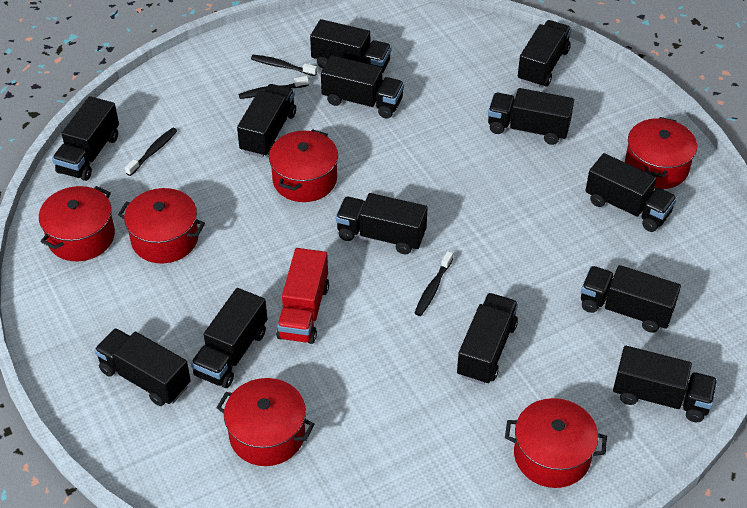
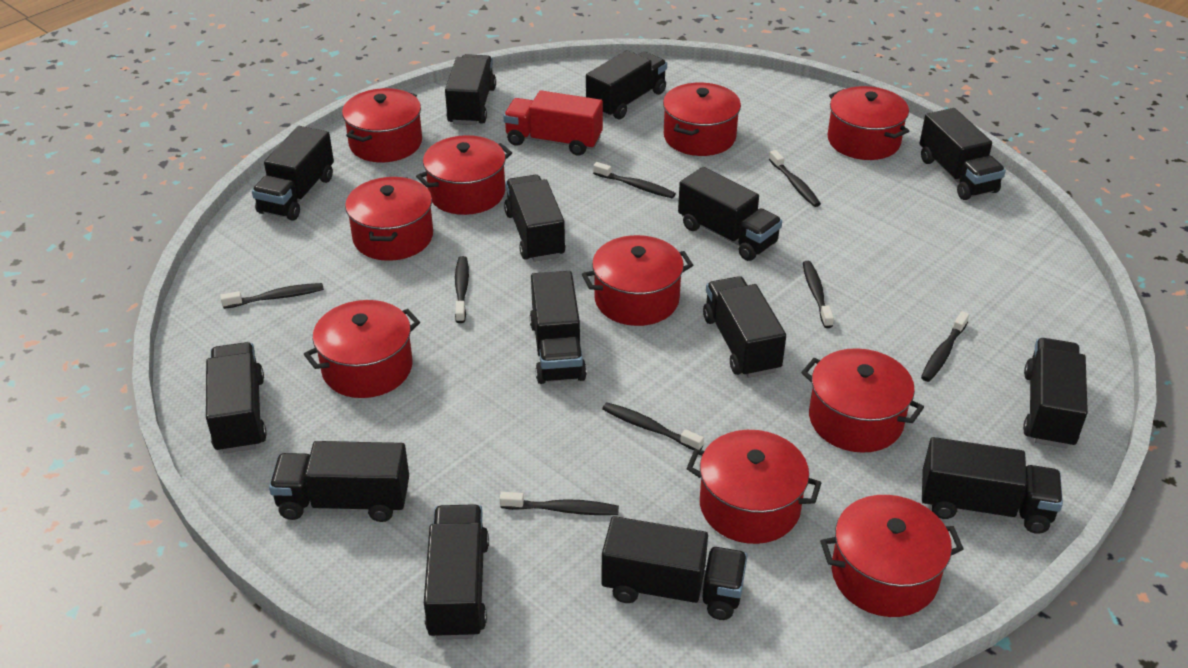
black toothbrush: 4 -> 8
black truck: 13 -> 14
red pot: 6 -> 10

